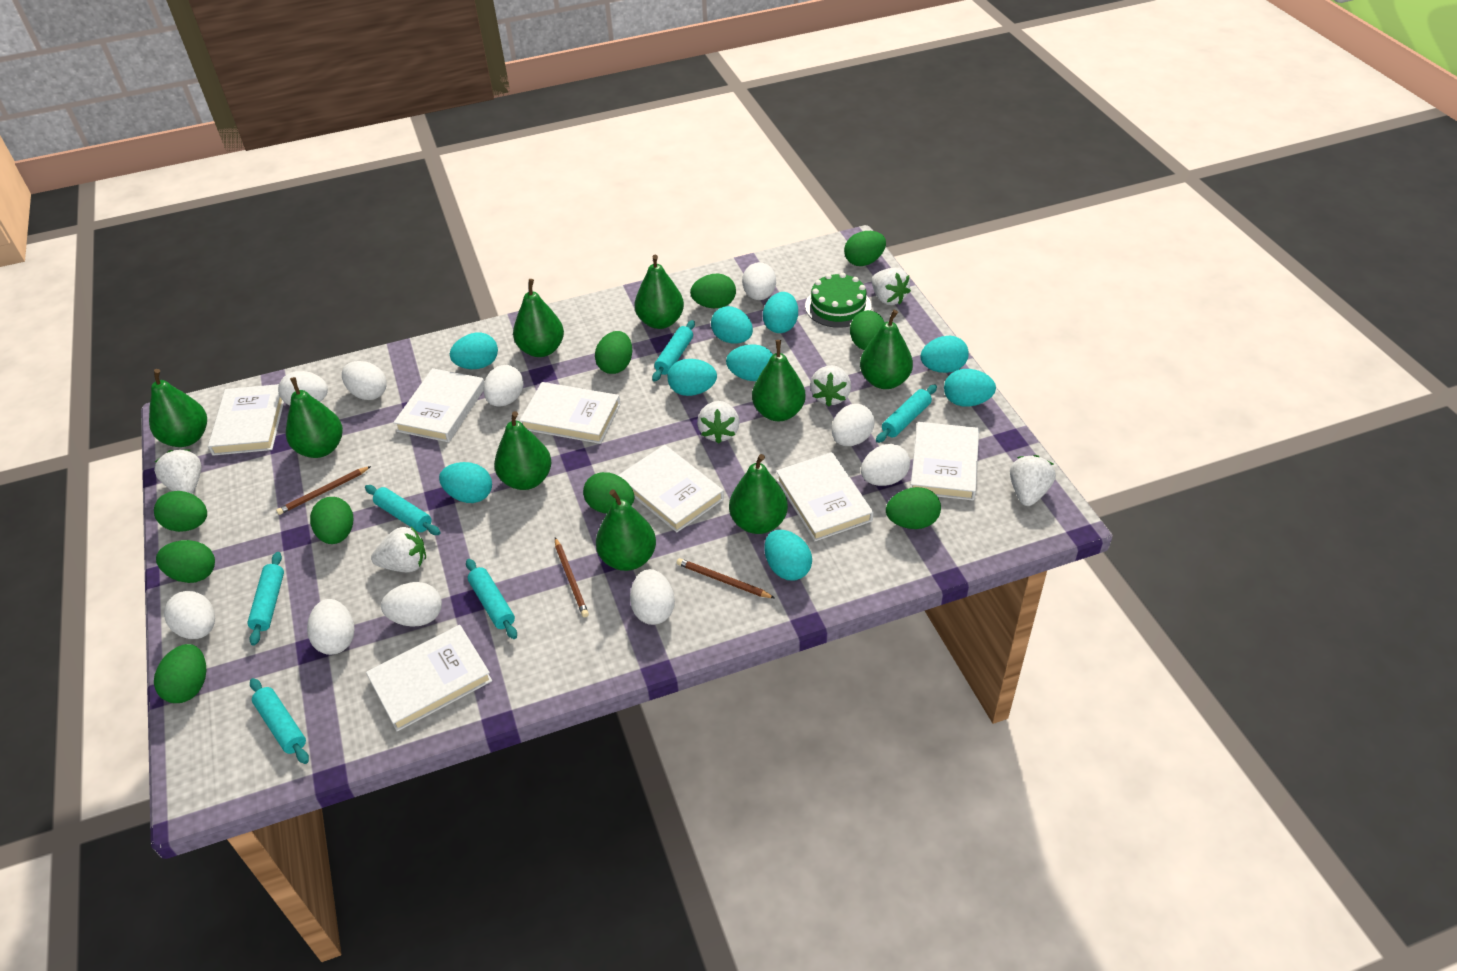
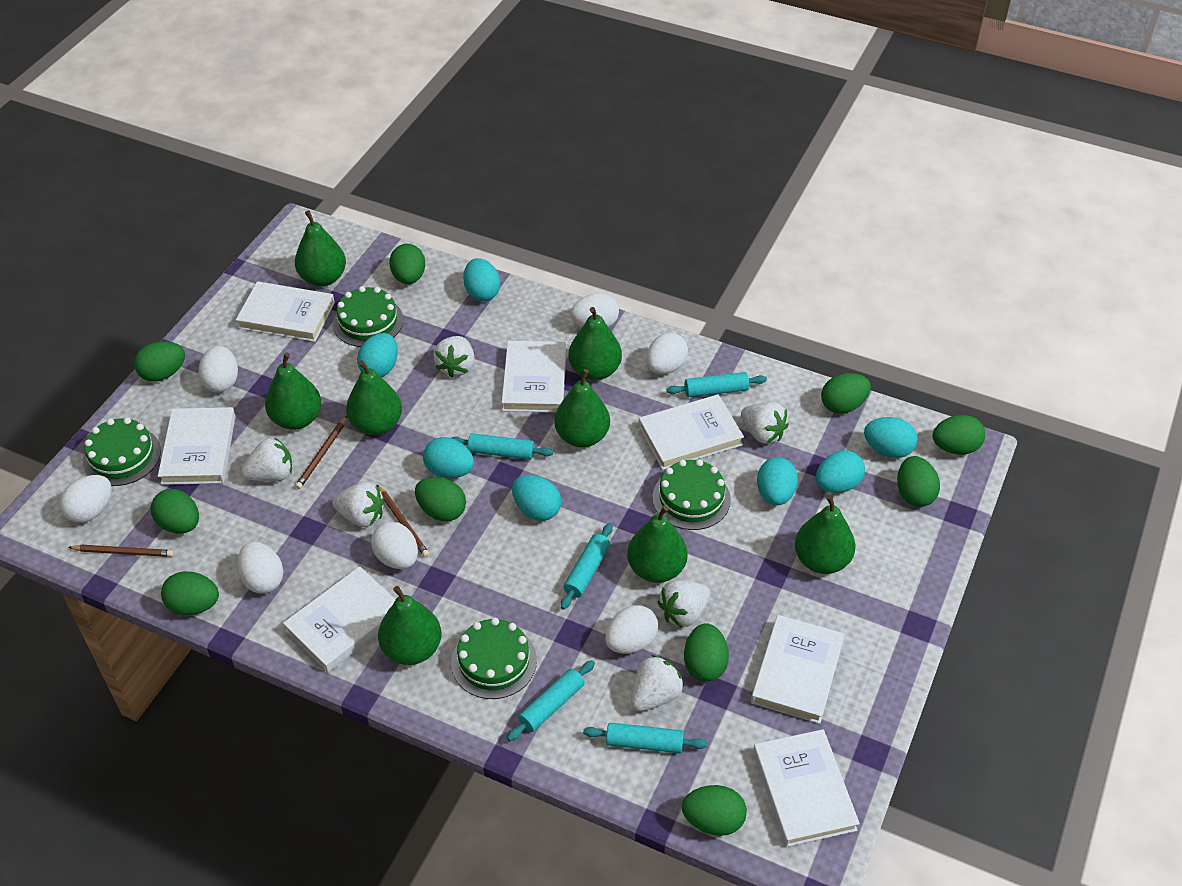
green cake: 1 -> 4
green pear: 9 -> 8
turquoise egg: 9 -> 7
turquoise rolling pin: 6 -> 5
white egg: 10 -> 7

